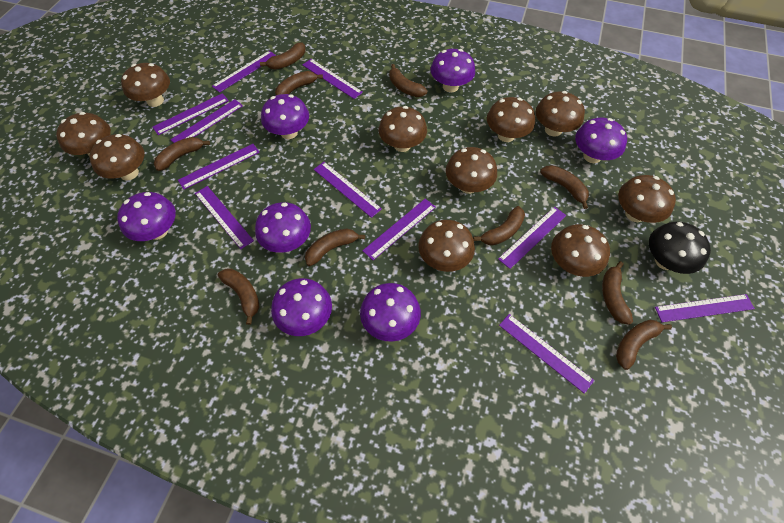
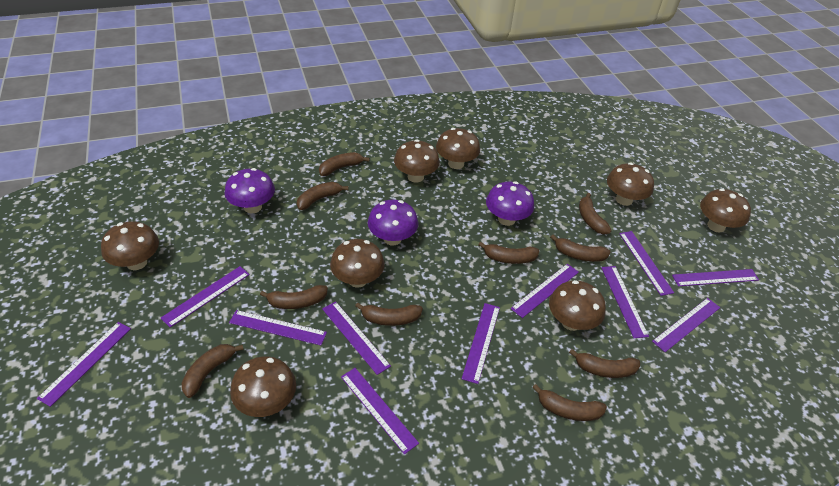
black mushroom: 1 -> 0
brown mushroom: 10 -> 8
purple mushroom: 7 -> 3

